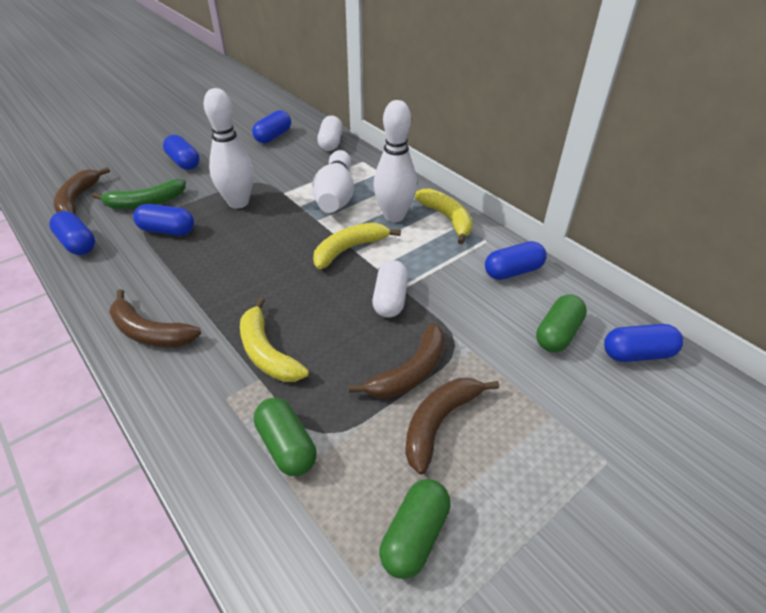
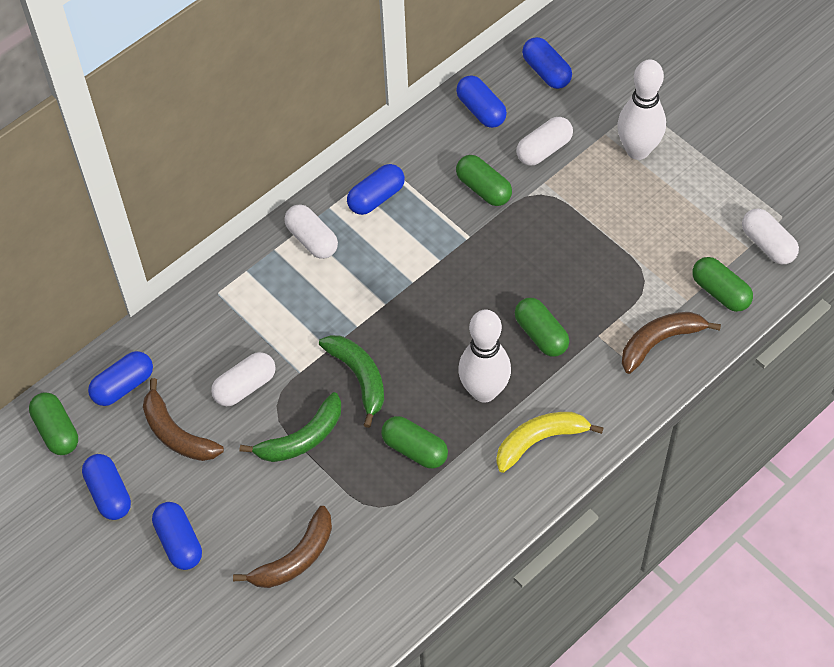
brown banana: 4 -> 3
green banana: 1 -> 2
green capsule: 3 -> 5
white bowling pin: 3 -> 2
white capsule: 2 -> 4
yellow banana: 3 -> 1

